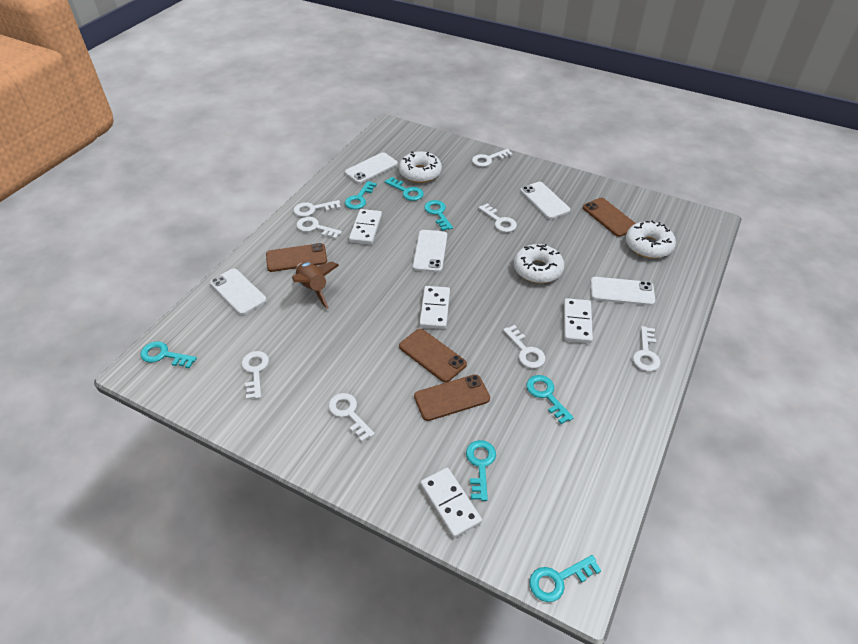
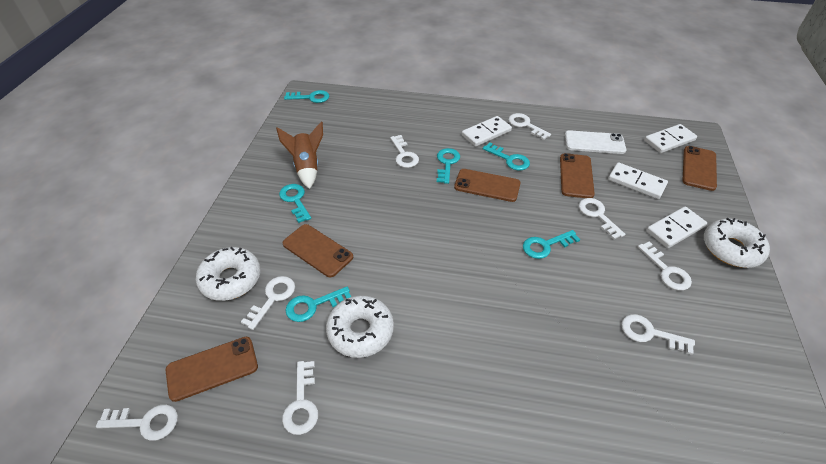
brown phone: 4 -> 5
turquoise key: 7 -> 6
white phone: 5 -> 1

